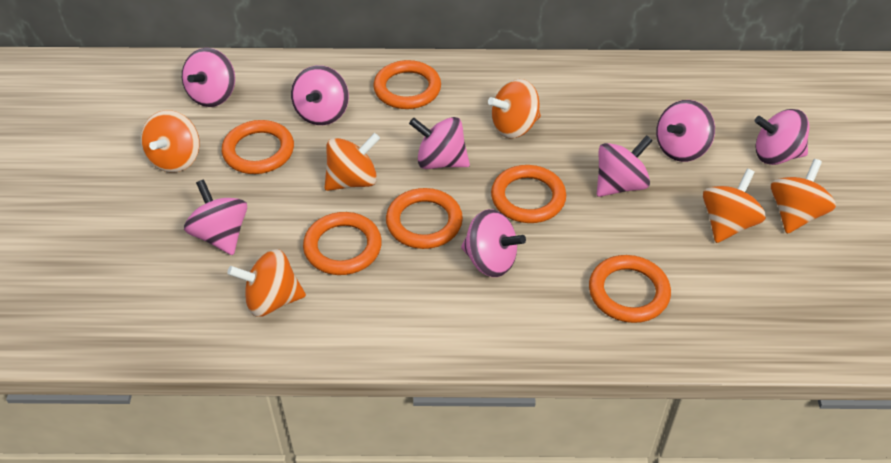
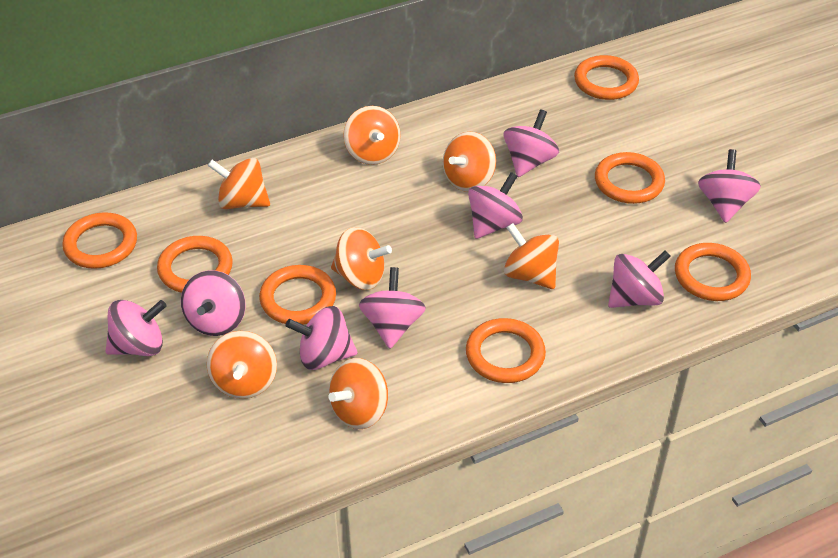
orange ring: 6 -> 7
orange spinning top: 6 -> 7

